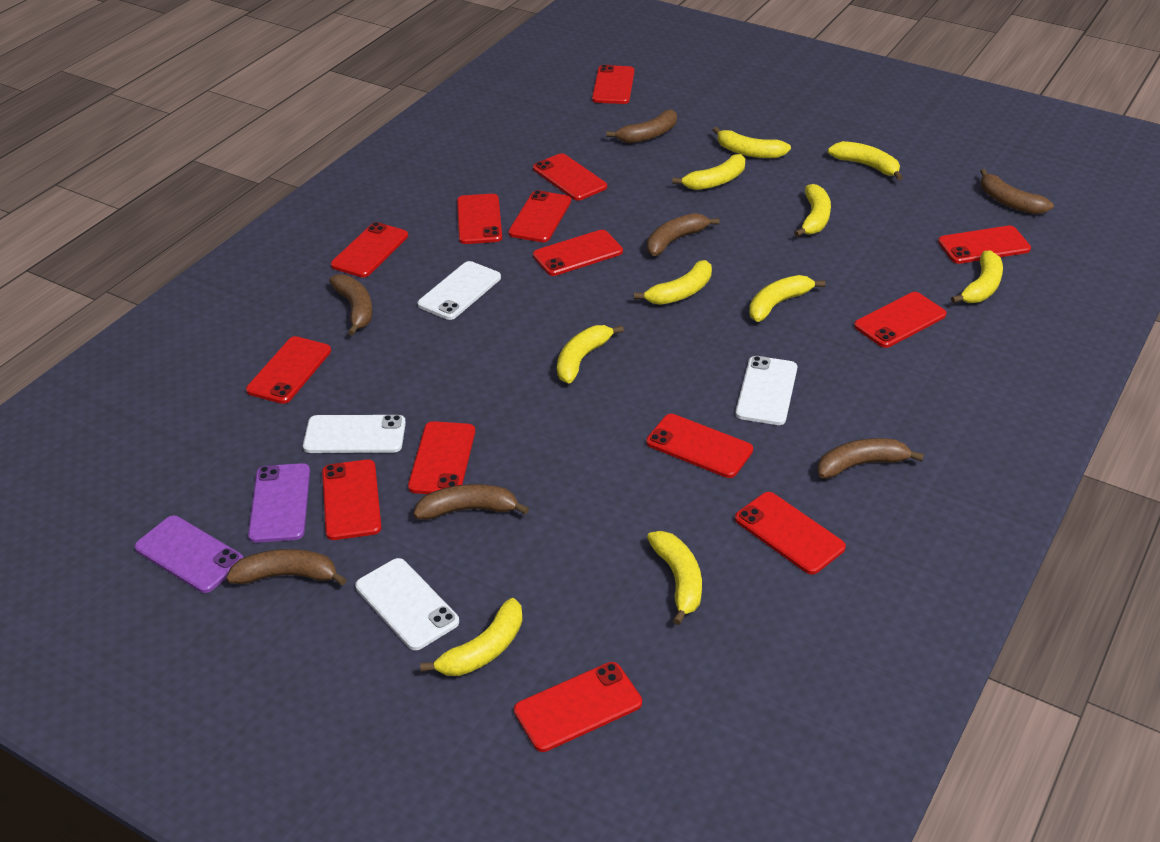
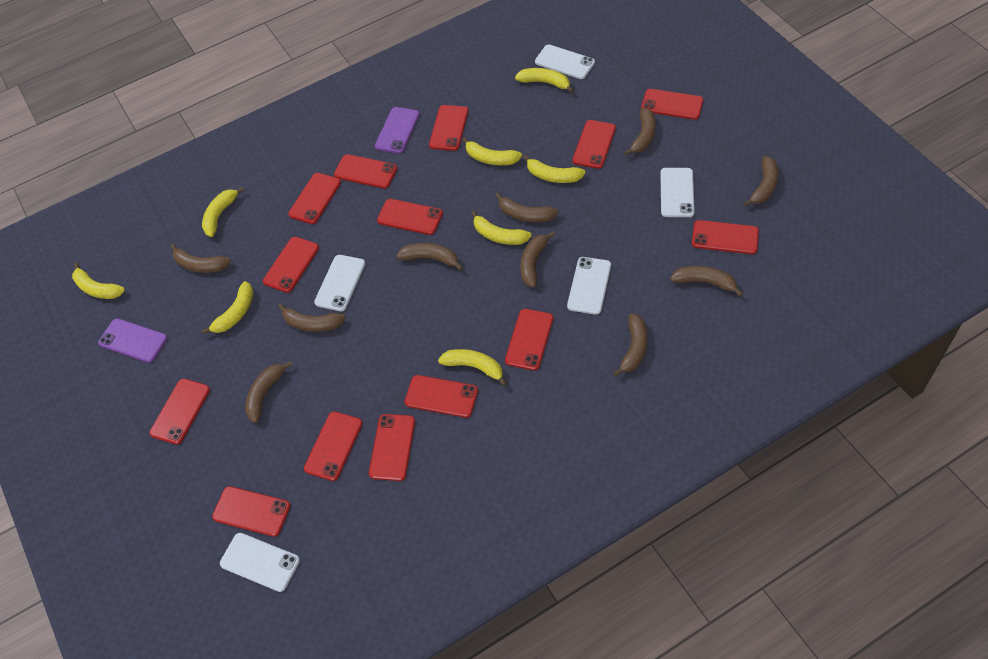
brown banana: 7 -> 10
white phone: 4 -> 5
yellow banana: 10 -> 8

